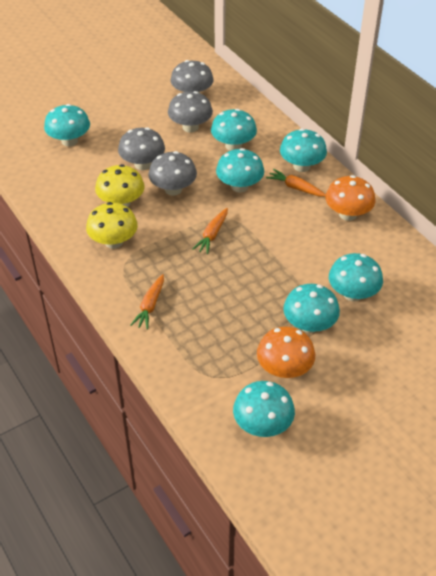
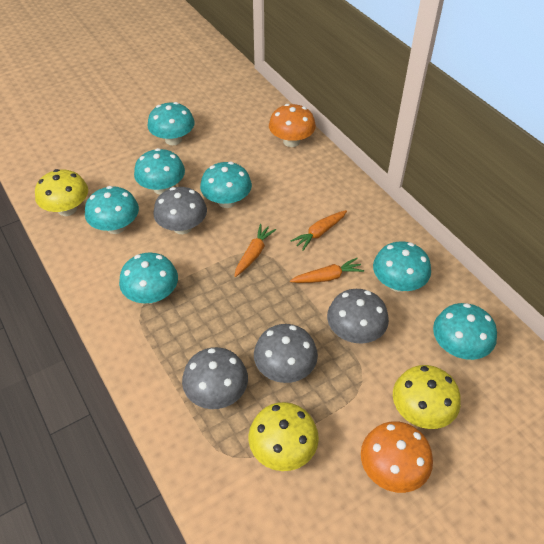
yellow mushroom: 2 -> 3

